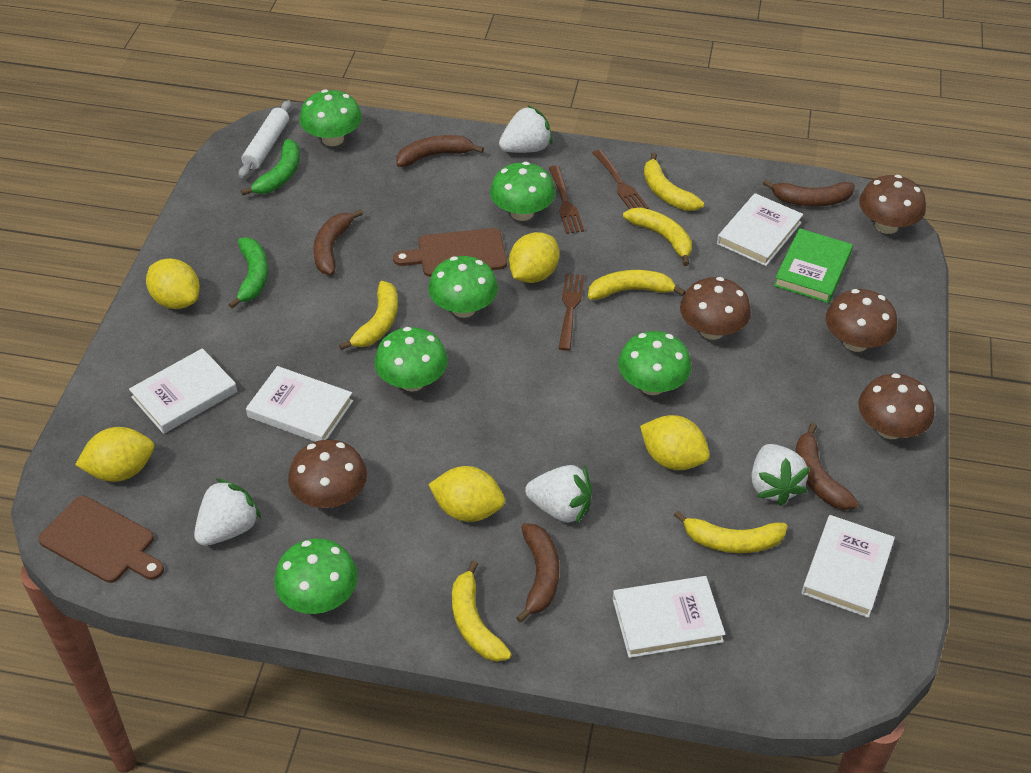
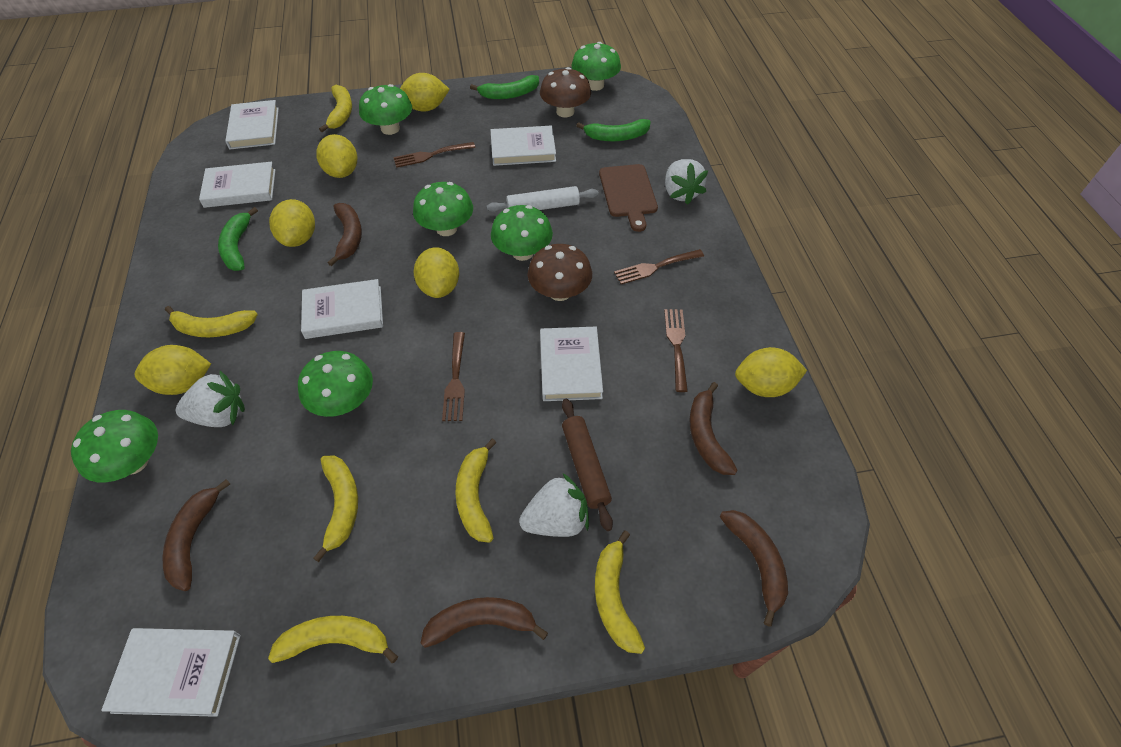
brown cutting board: 2 -> 1
brown fork: 3 -> 4
brown mushroom: 5 -> 2
brown rolling pin: 0 -> 1
green banana: 2 -> 3
green book: 1 -> 0
white book: 5 -> 6
white strawberry: 4 -> 3
yellow lemon: 5 -> 6

